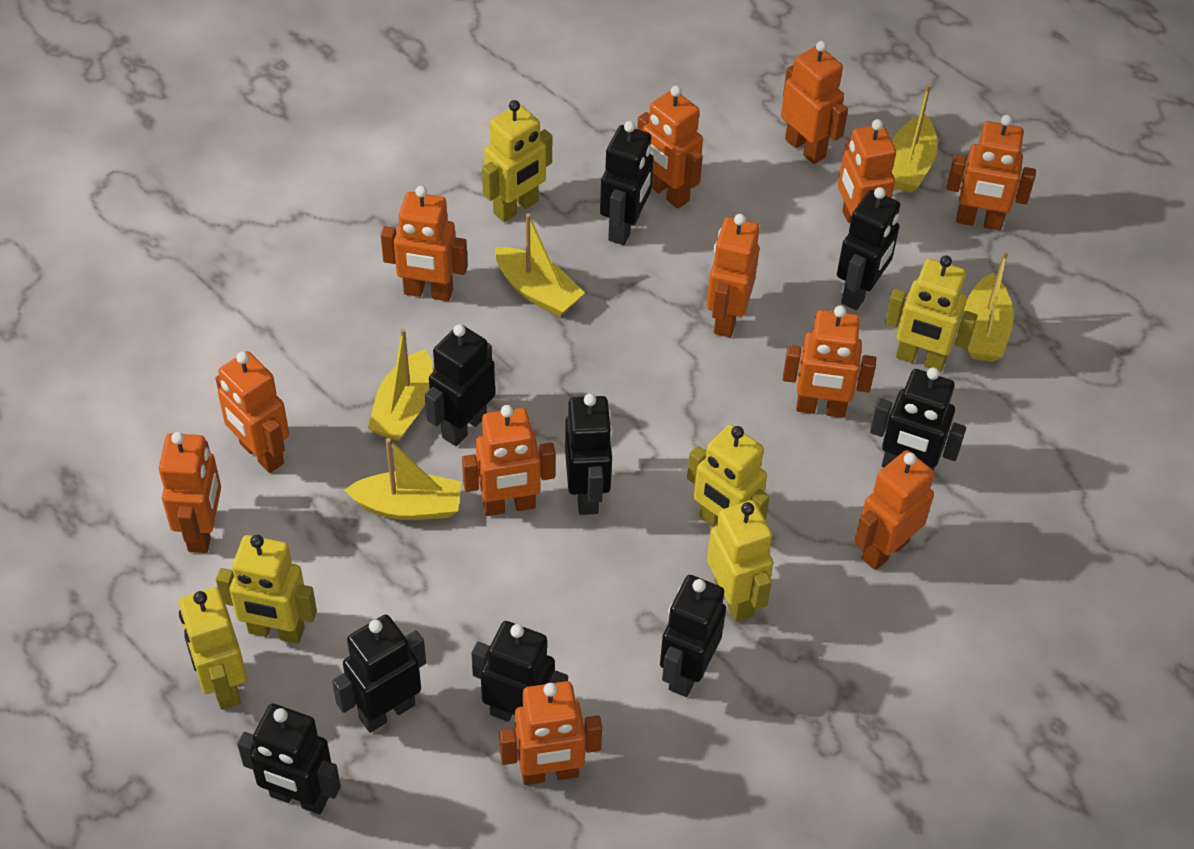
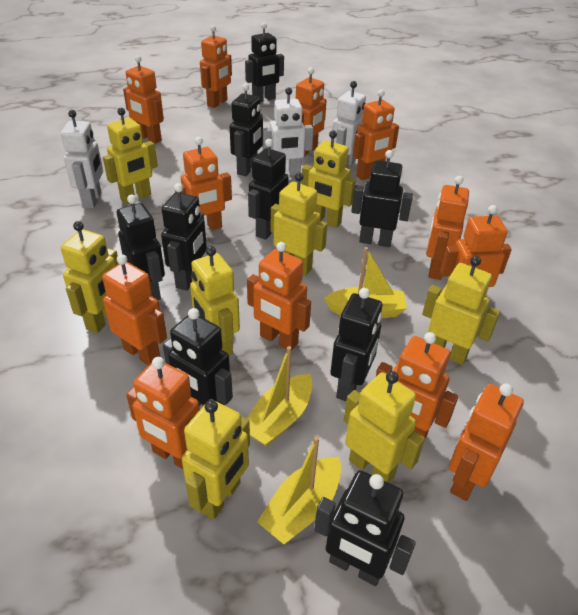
white robot: 0 -> 3
yellow boat: 5 -> 3
yellow robot: 6 -> 8

